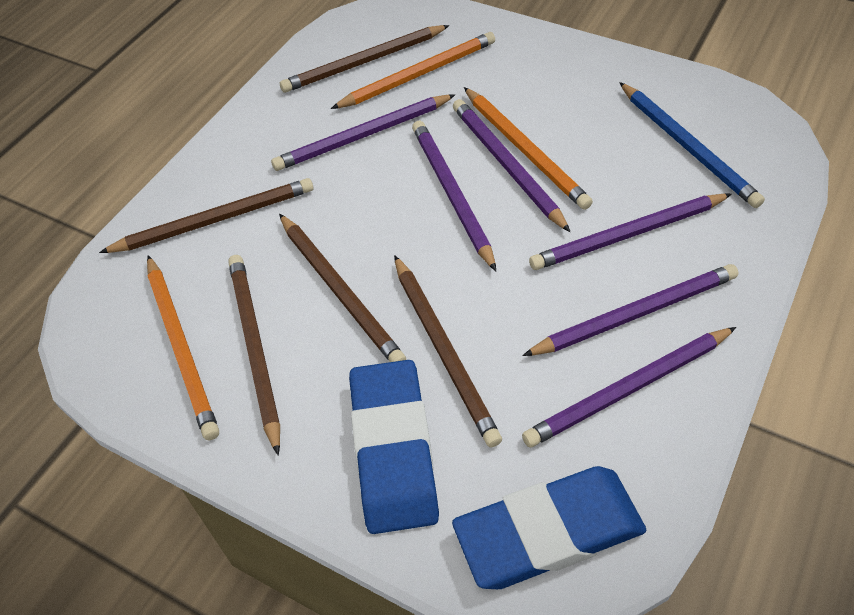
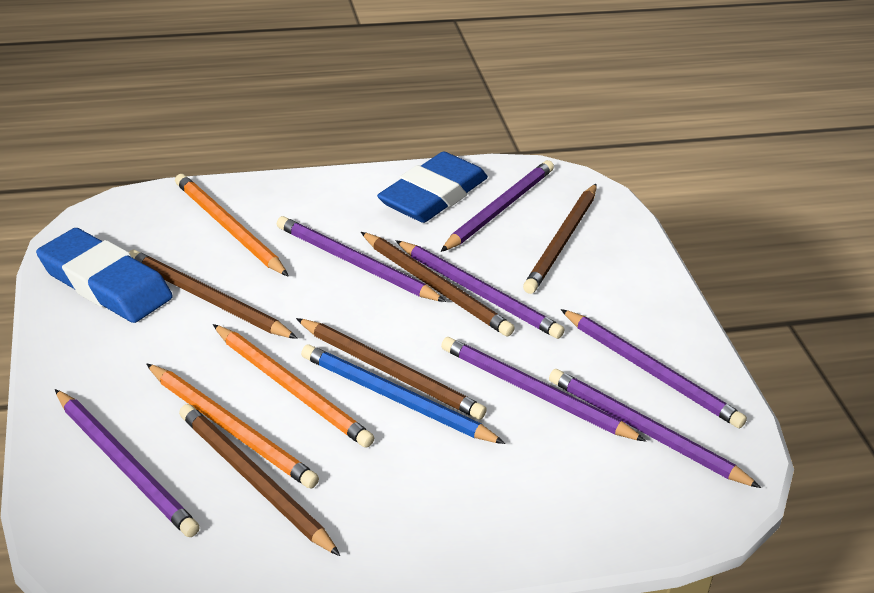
purple pencil: 6 -> 7

